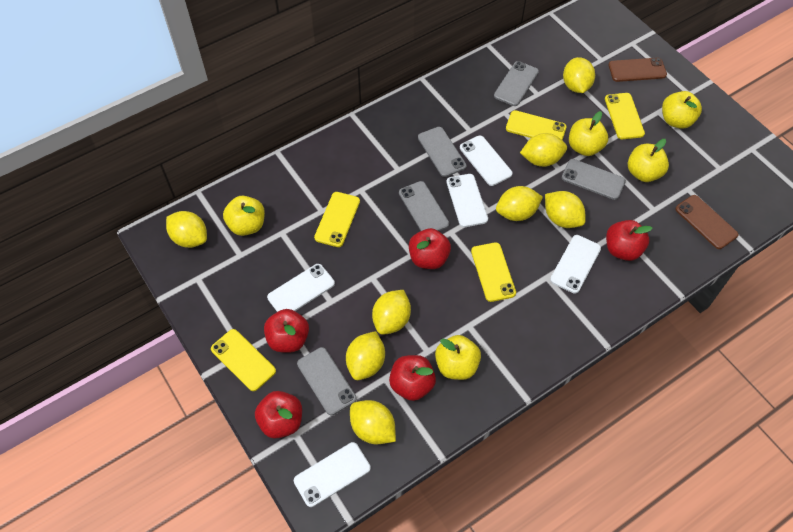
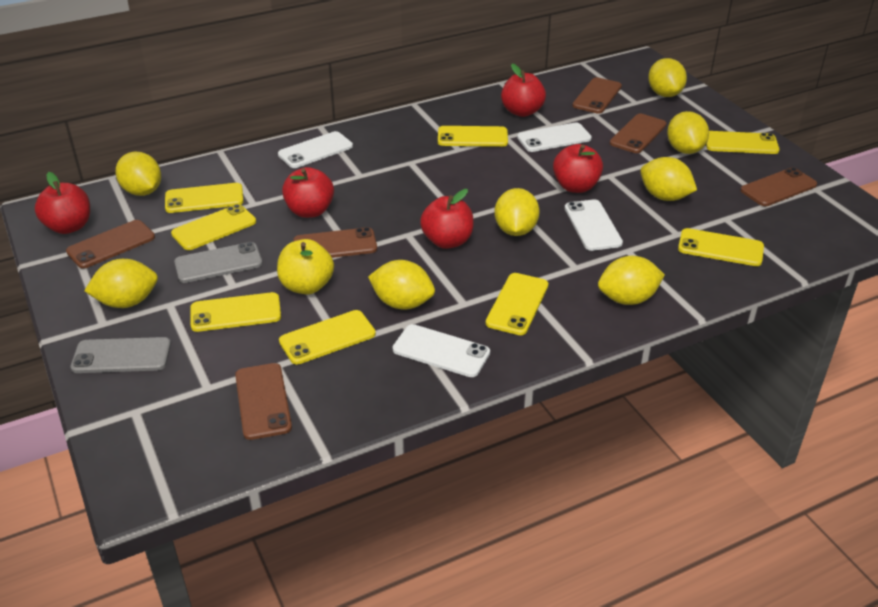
brown phone: 2 -> 6
grey phone: 5 -> 2
white phone: 5 -> 4
yellow apple: 5 -> 1
yellow phone: 5 -> 8

